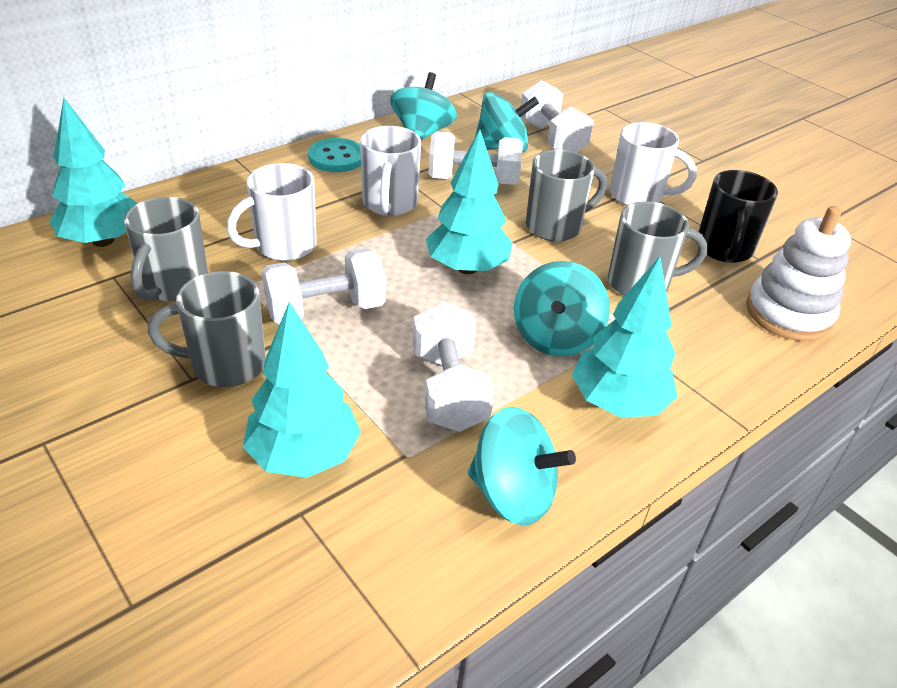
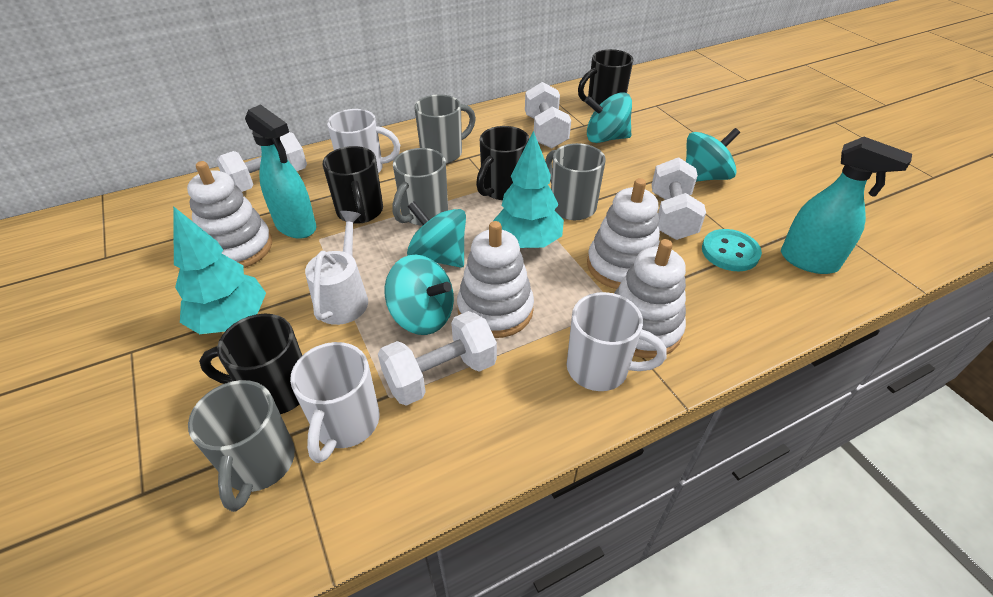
black mug: 1 -> 4
turquoise spray bottle: 0 -> 2
turquoise tree: 4 -> 2
white stacking toy: 1 -> 4
white watering can: 0 -> 1

